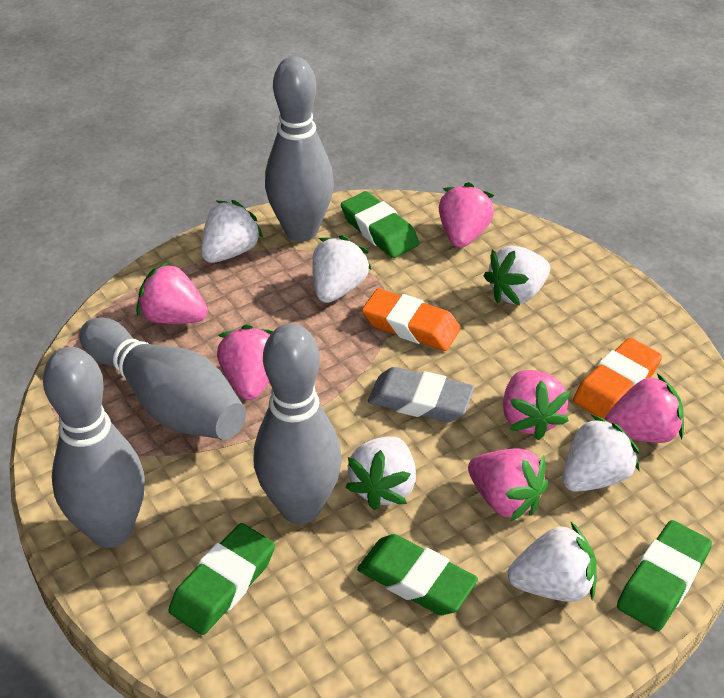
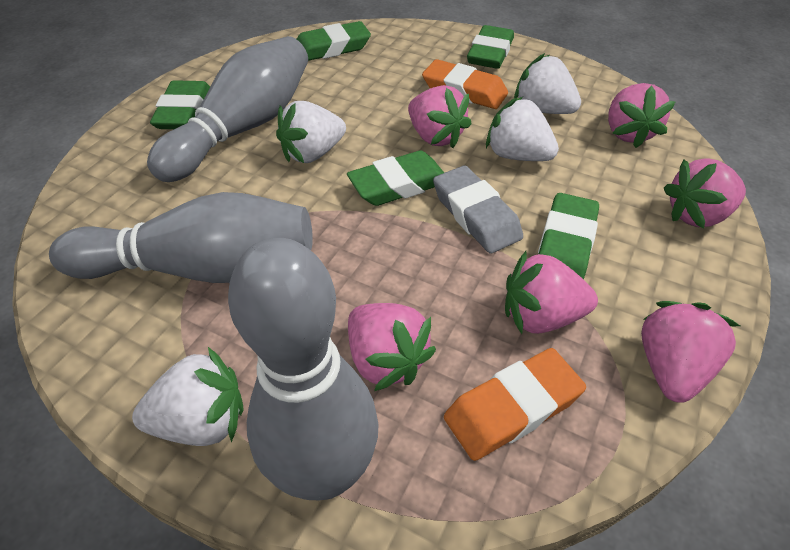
green eraser: 4 -> 5
grey bowling pin: 4 -> 3
white strawberry: 6 -> 4

